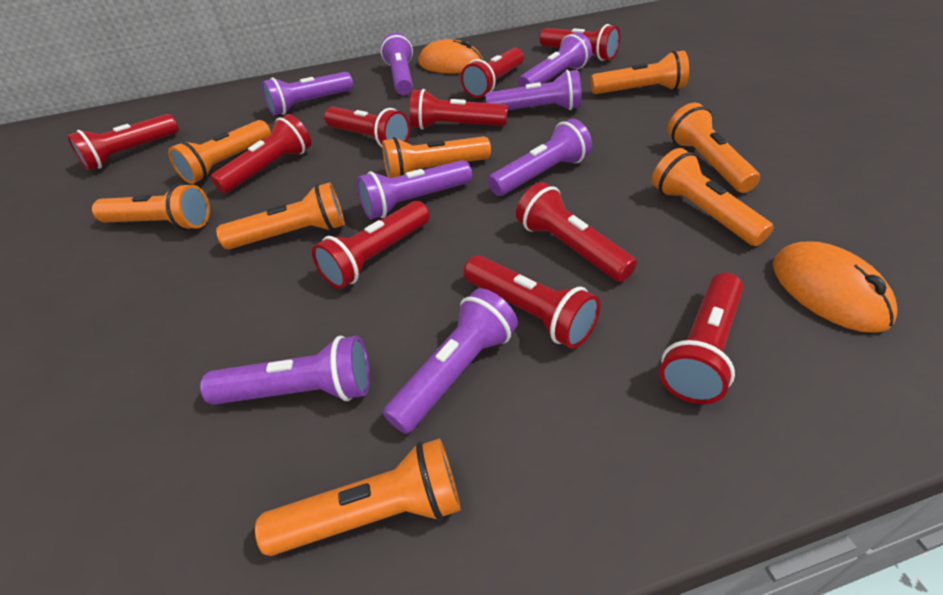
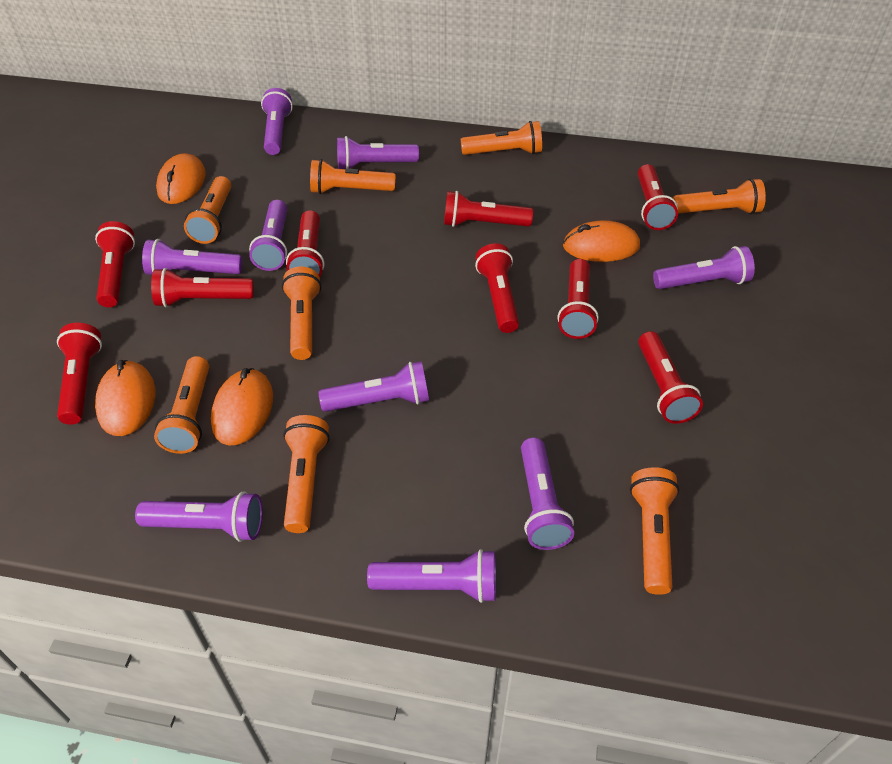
orange mouse: 2 -> 4
purple flashlight: 8 -> 9
red flashlight: 10 -> 9

